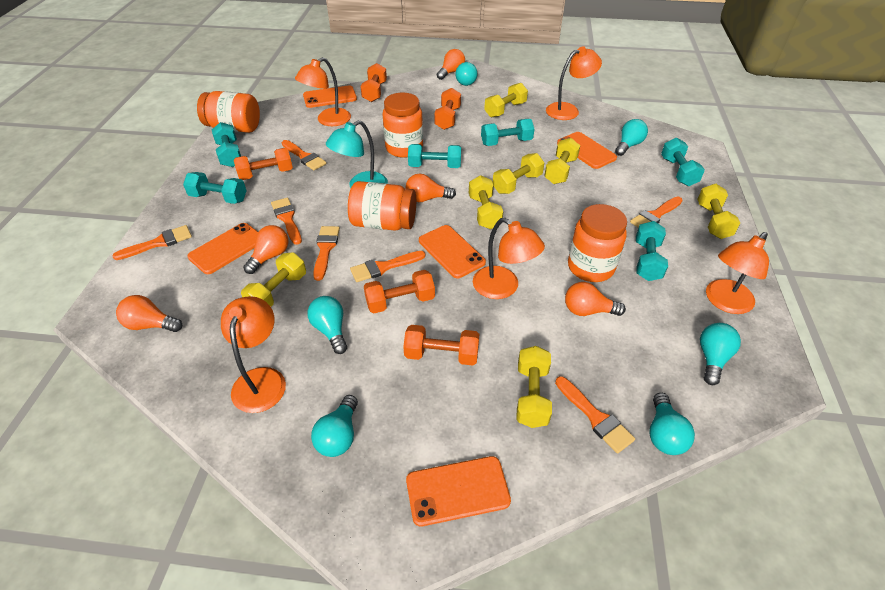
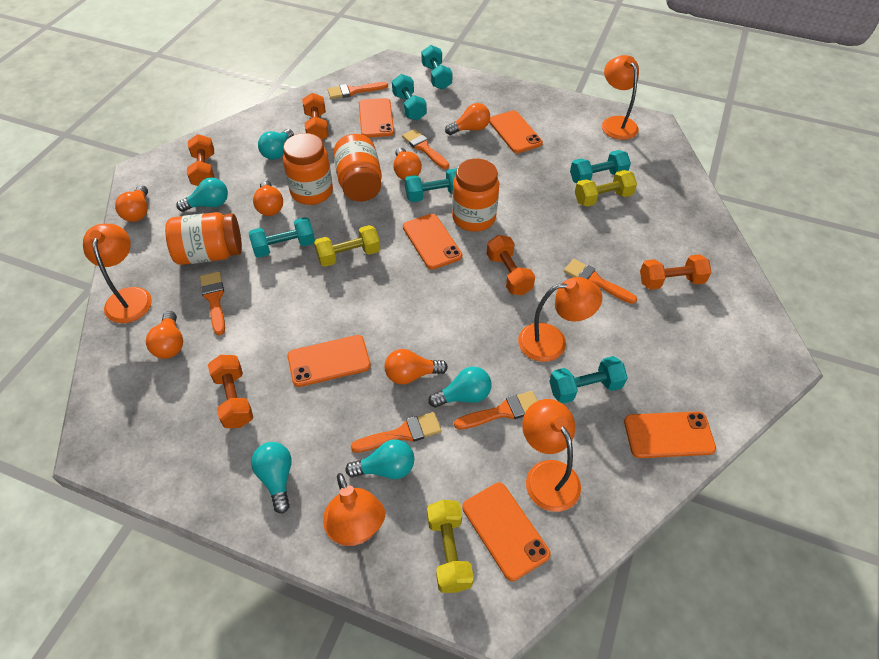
orange brush: 7 -> 6
orange light bulb: 5 -> 6
orange phone: 5 -> 6
turquoise lamp: 1 -> 0
turquoise light bulb: 6 -> 5
yellow dumbbell: 7 -> 3

